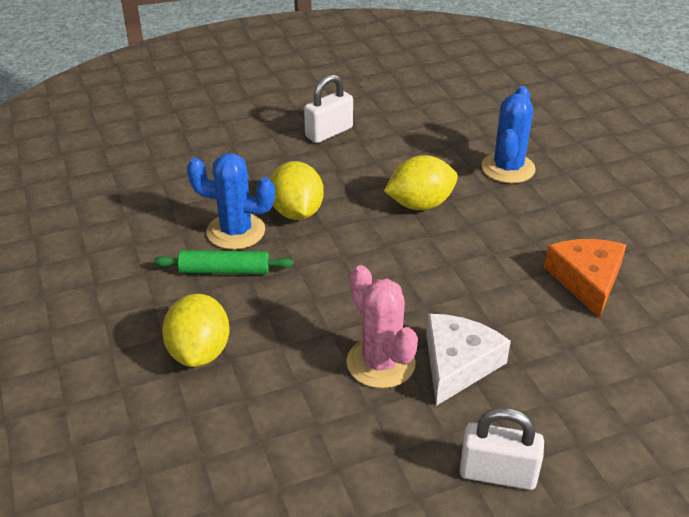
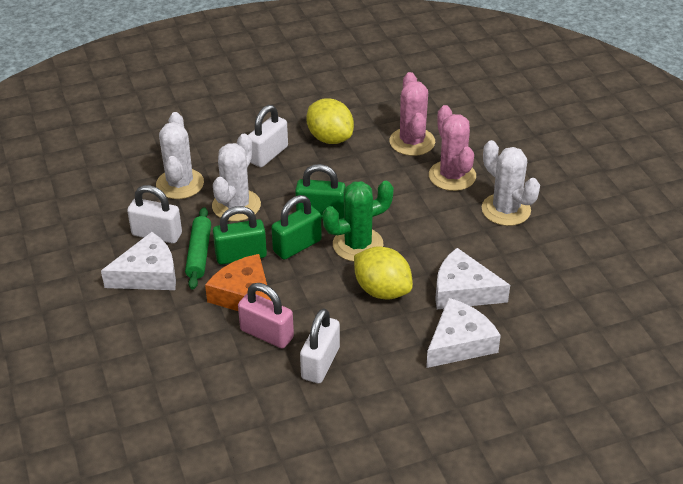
blue cactus: 2 -> 0
green cactus: 0 -> 1
green padlock: 0 -> 3
pink cactus: 1 -> 2
pink padlock: 0 -> 1
white cactus: 0 -> 3
white cheese: 1 -> 3
white padlock: 2 -> 3
yellow lemon: 3 -> 2

